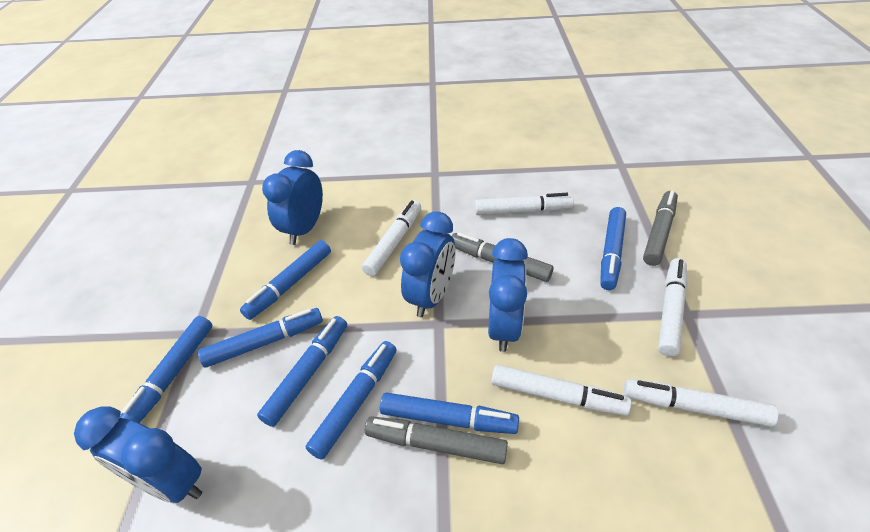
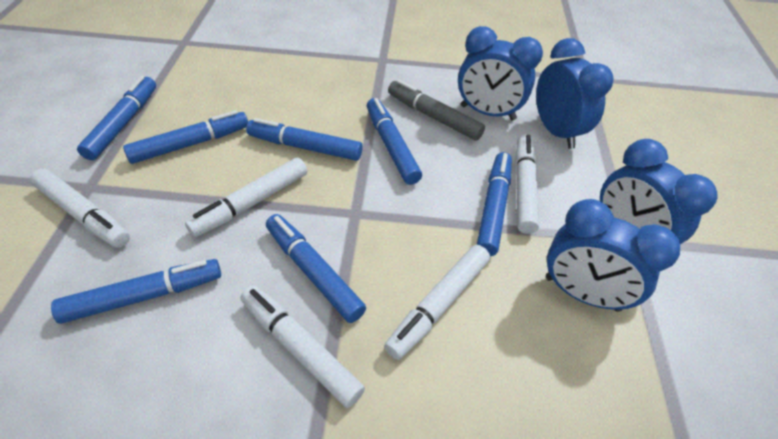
grey marker: 3 -> 1

